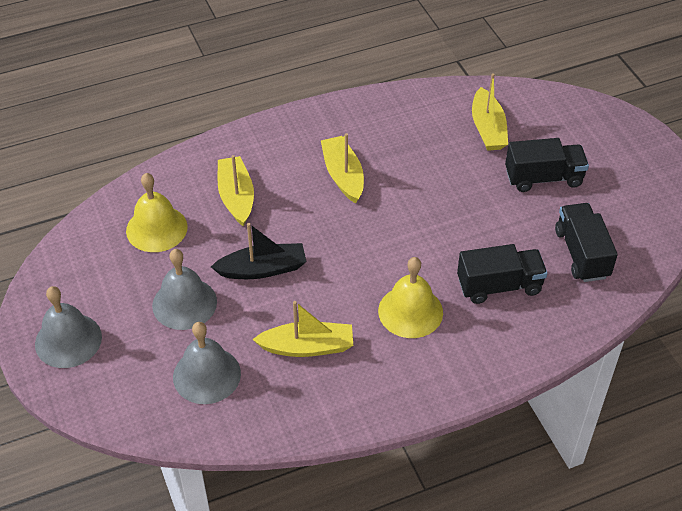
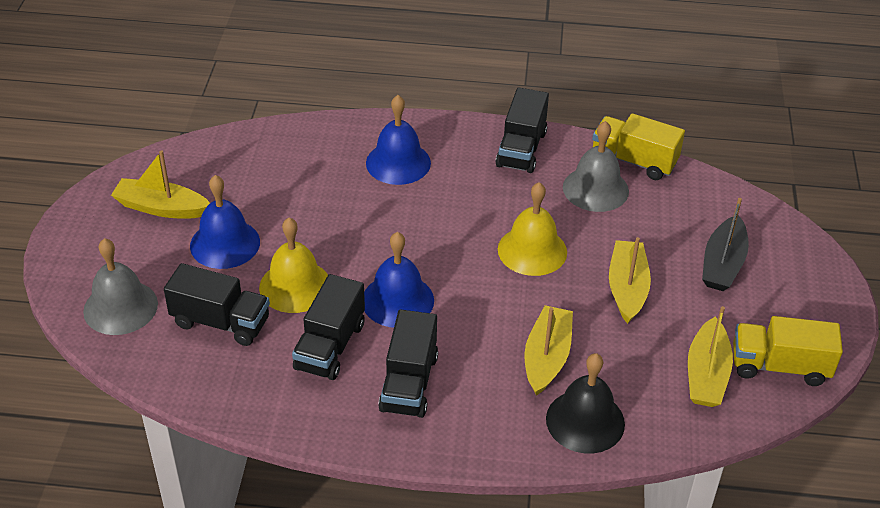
black bell: 0 -> 1
black truck: 3 -> 4
blue bell: 0 -> 3
grey bell: 3 -> 2
yellow truck: 0 -> 2

